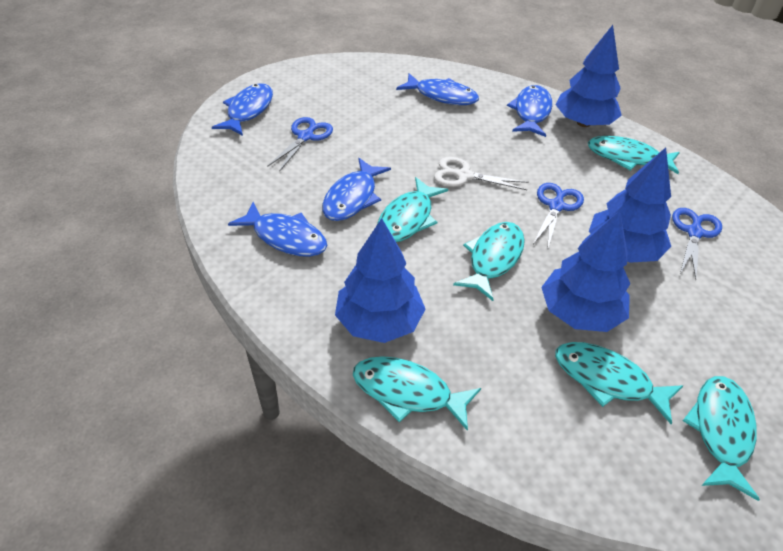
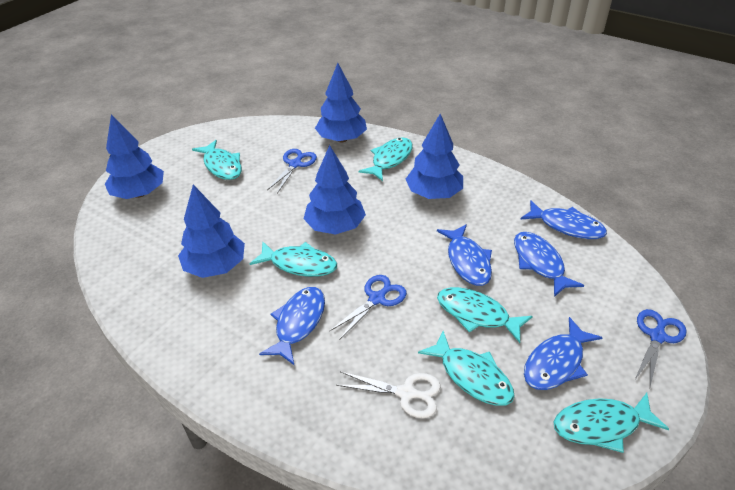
blue tree: 4 -> 5

